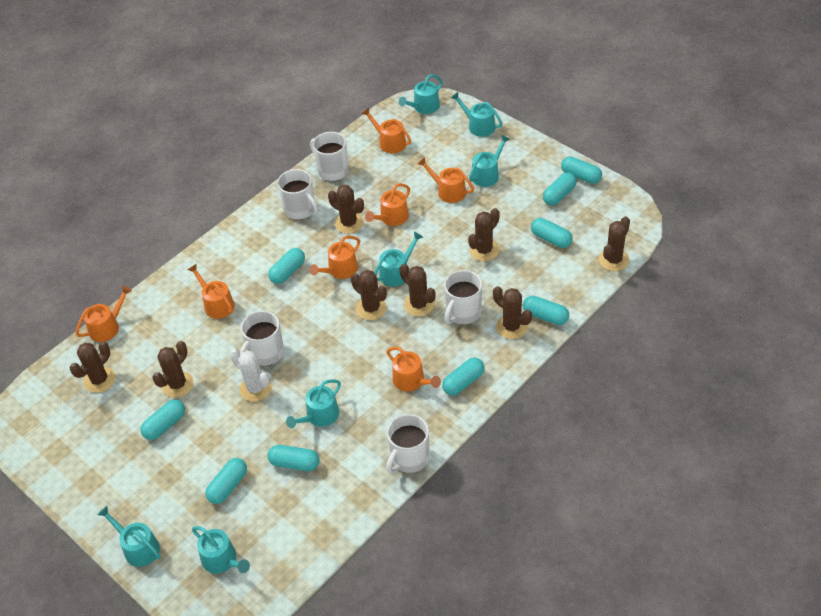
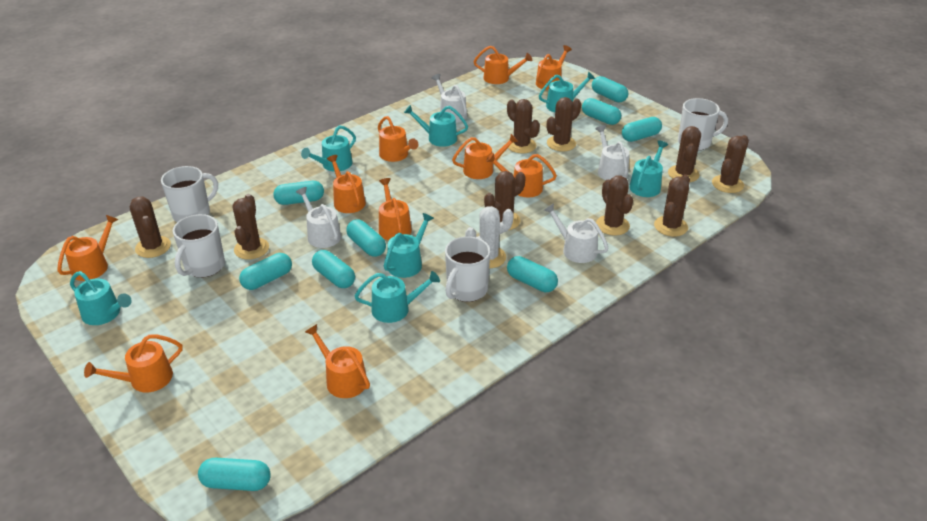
brown cactus: 8 -> 9
orange watering can: 7 -> 10
white mug: 5 -> 4
white watering can: 0 -> 4

